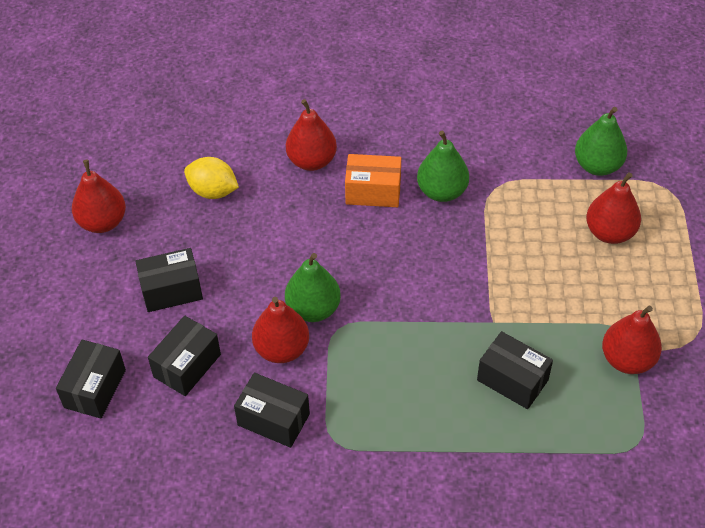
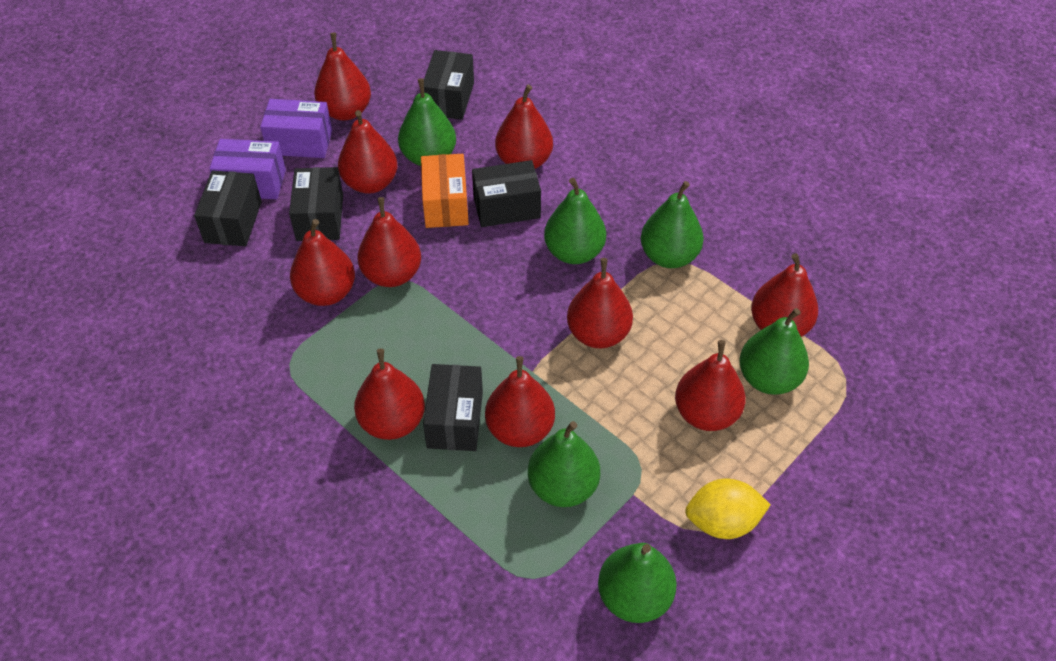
green pear: 3 -> 6
purple box: 0 -> 2
red pear: 5 -> 10

